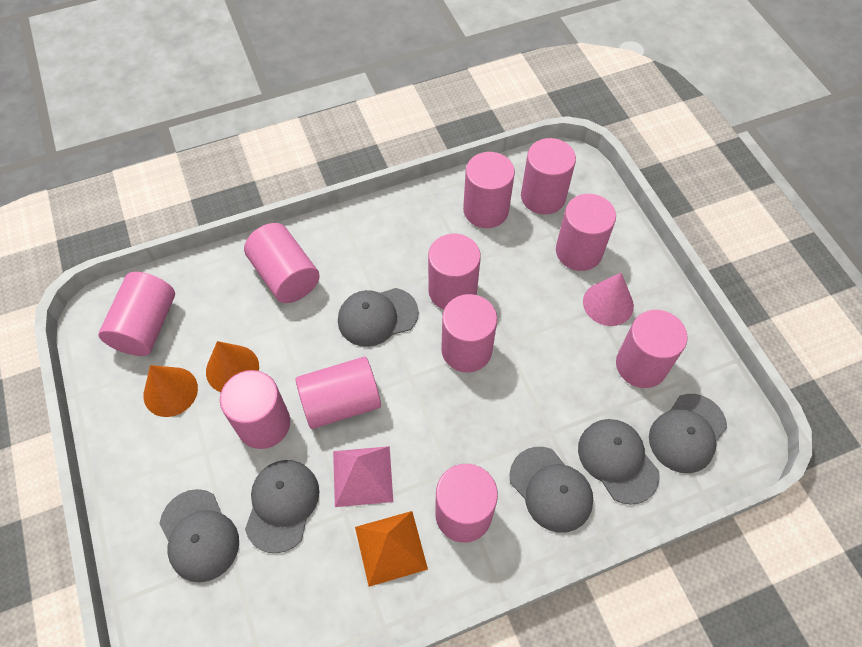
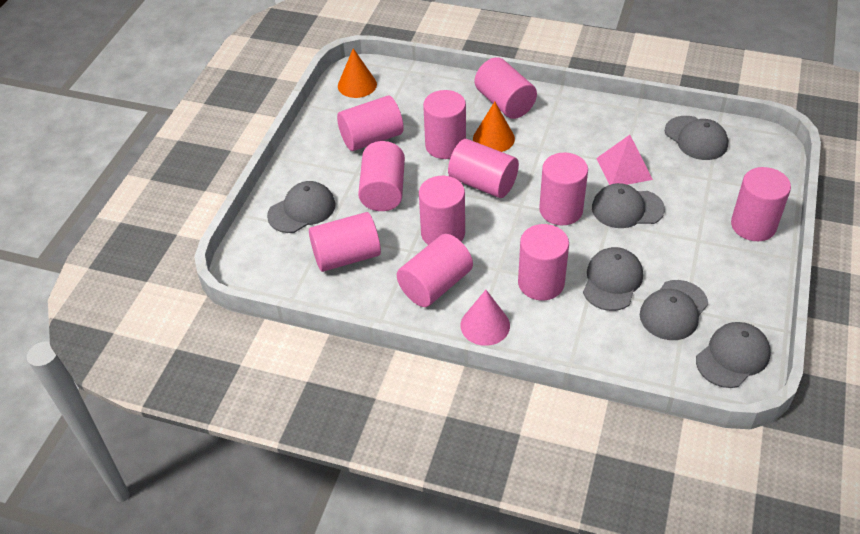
orange pyramid: 1 -> 0

